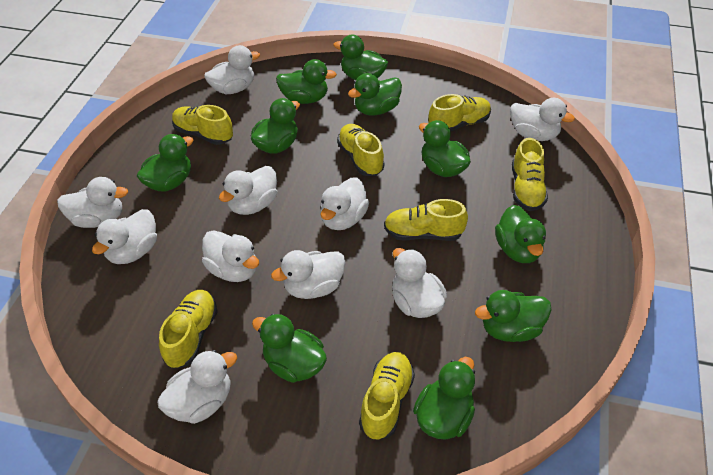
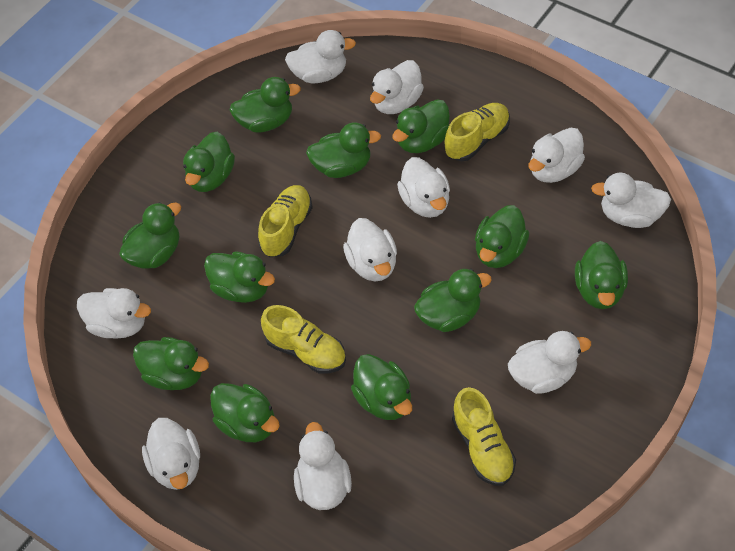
green duck: 10 -> 12
yellow shoe: 7 -> 4

